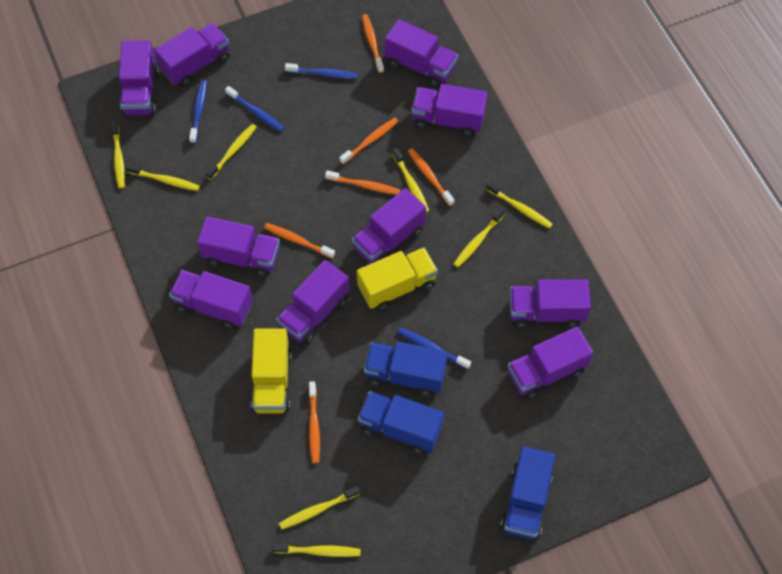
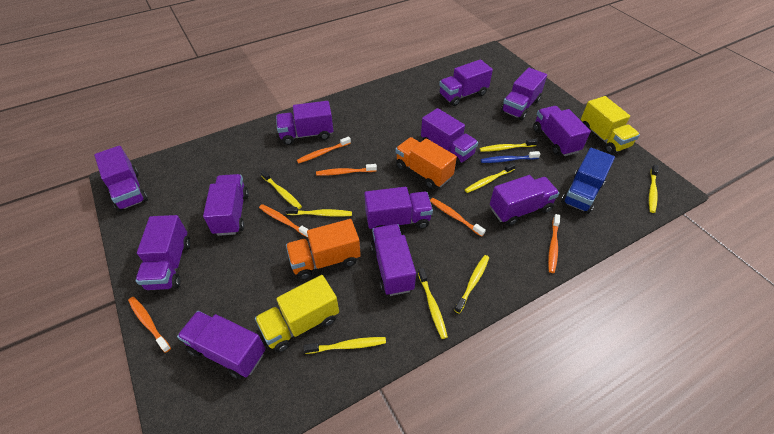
blue toothbrush: 4 -> 1
blue truck: 3 -> 1
orange truck: 0 -> 2
purple truck: 10 -> 12

